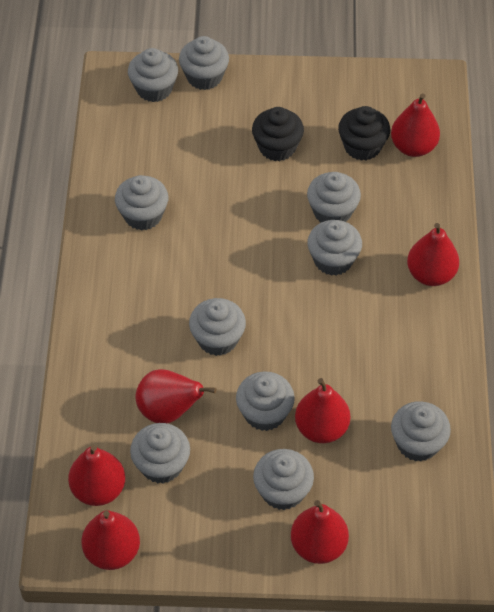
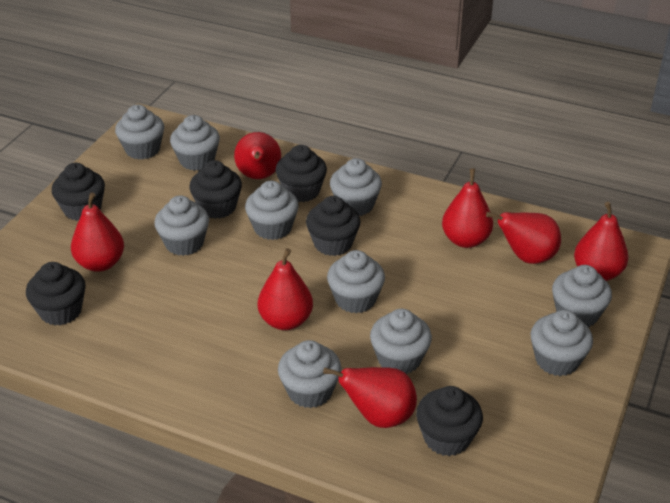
black cupcake: 2 -> 6

